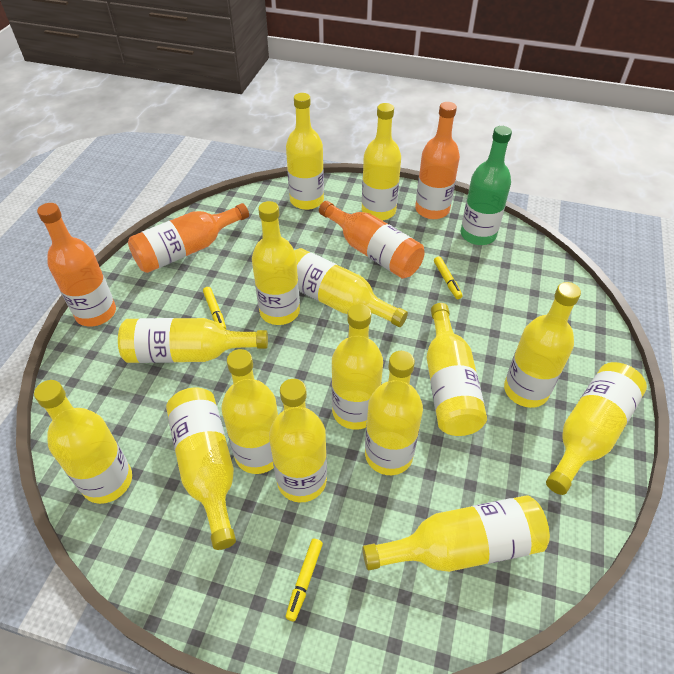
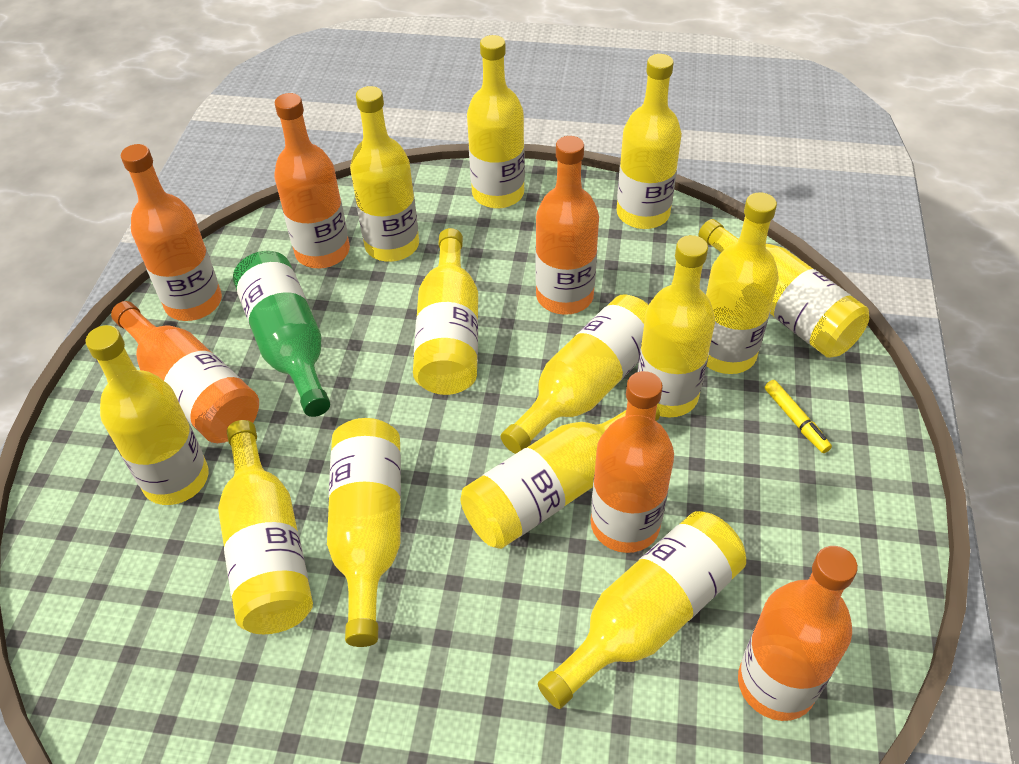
orange bottle: 4 -> 6
yellow bottle: 15 -> 13
yellow marker: 3 -> 1

